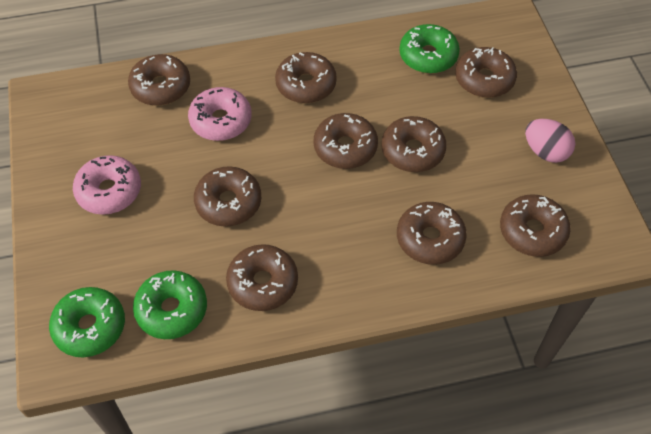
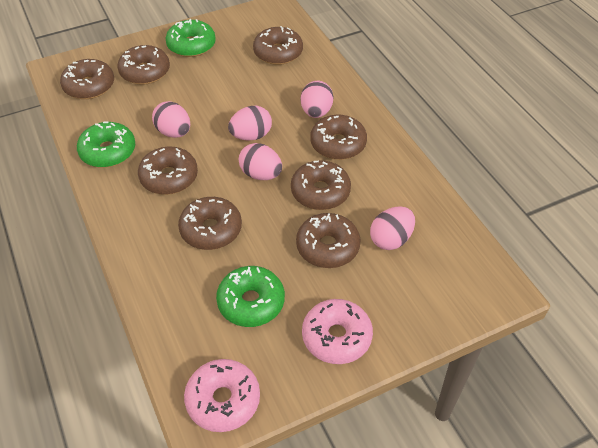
brown donut: 9 -> 8
pink egg: 1 -> 5

